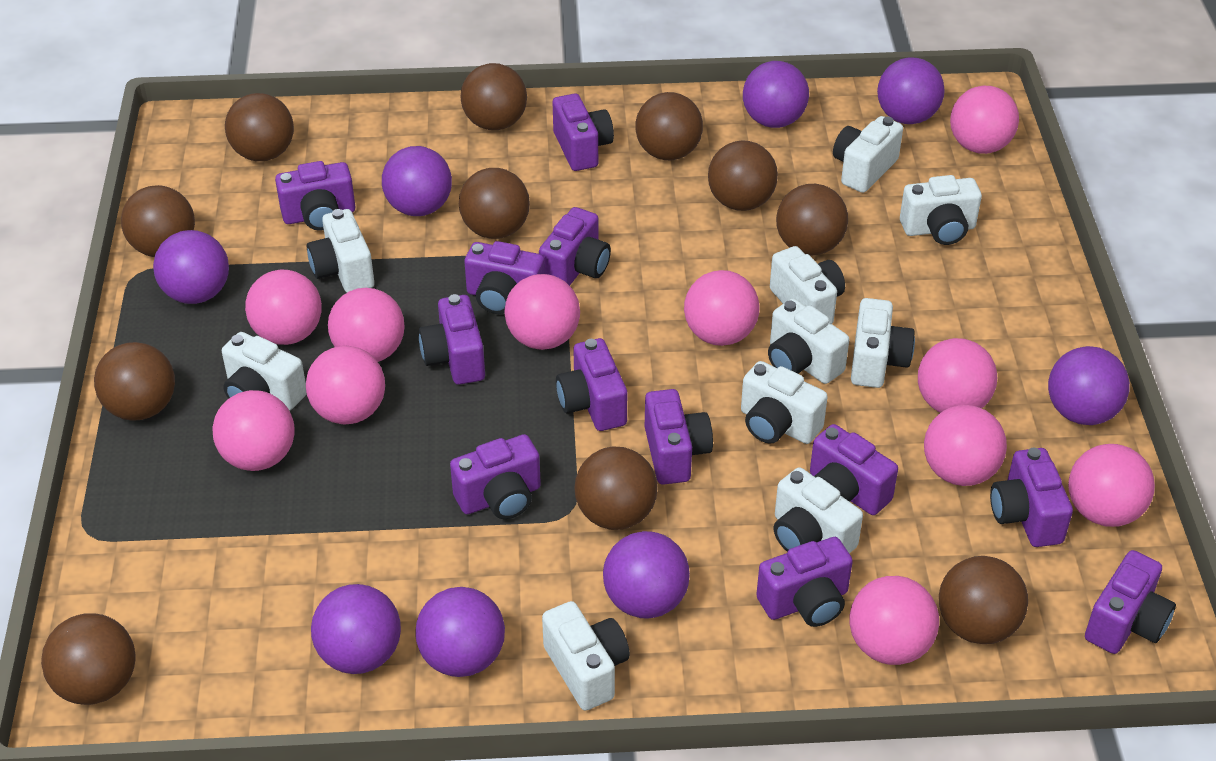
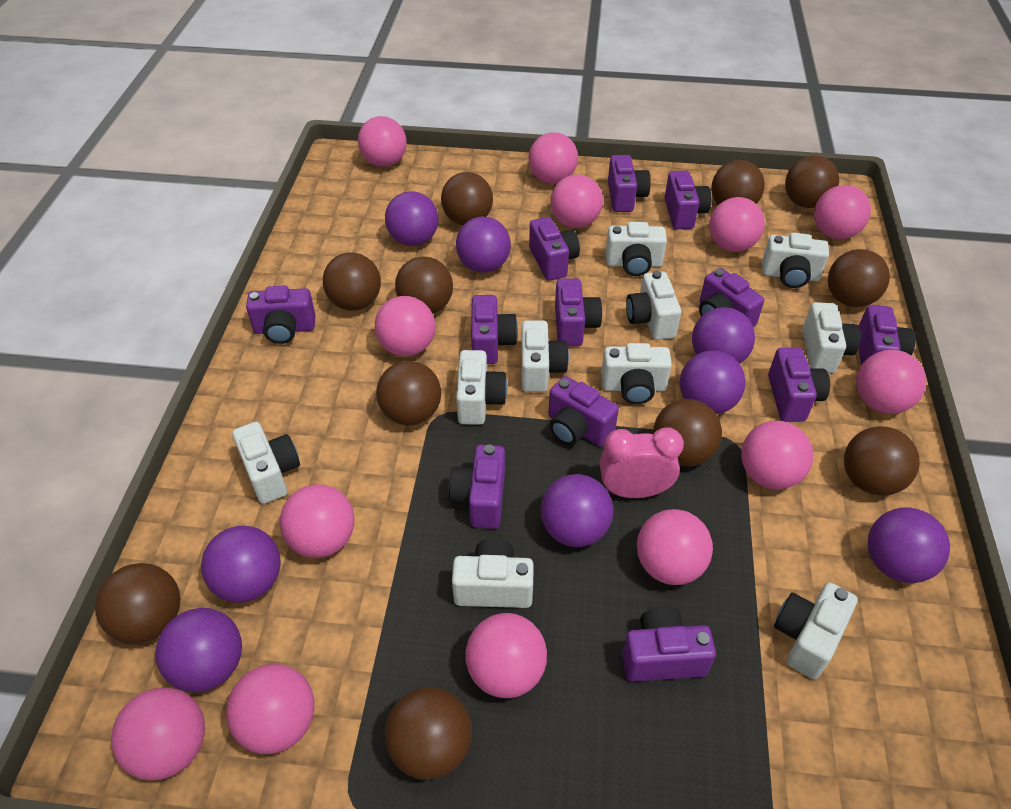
pink ball: 11 -> 13
pink clock: 0 -> 1

